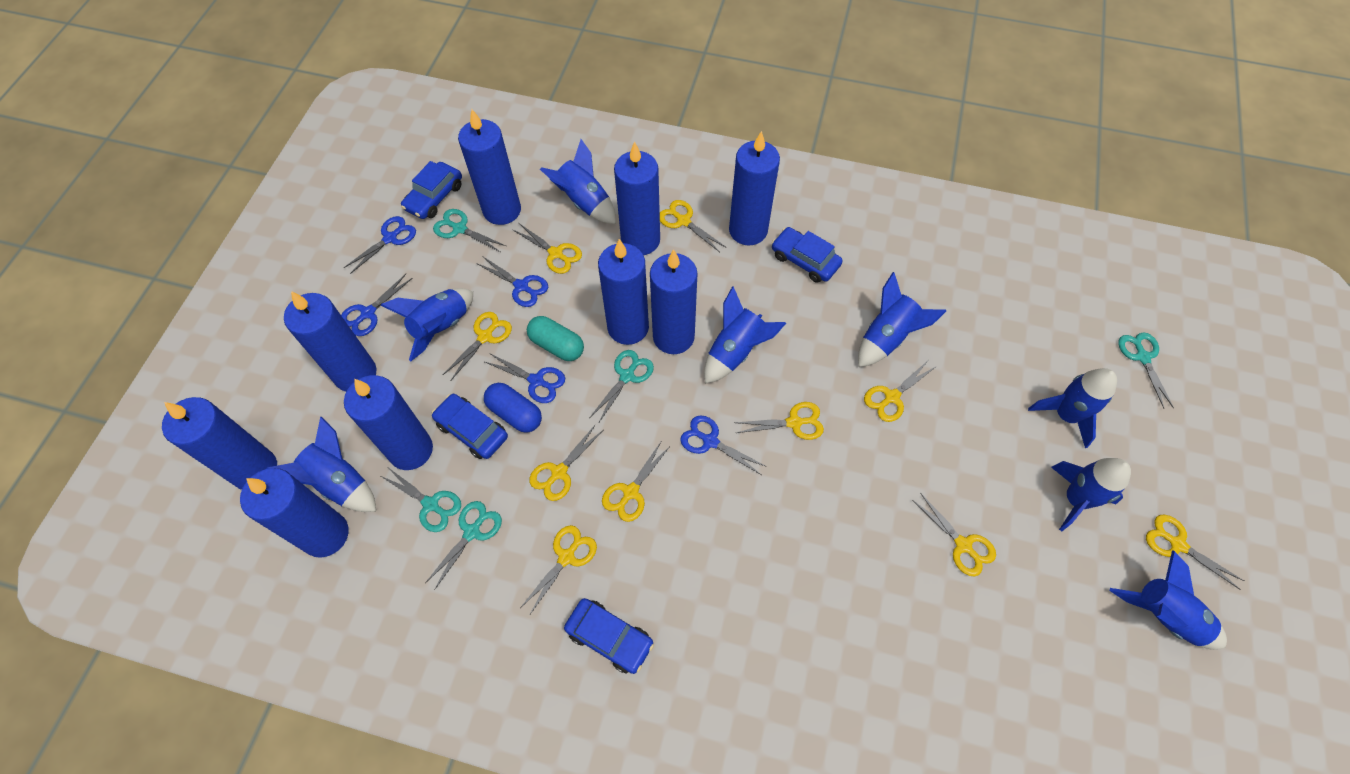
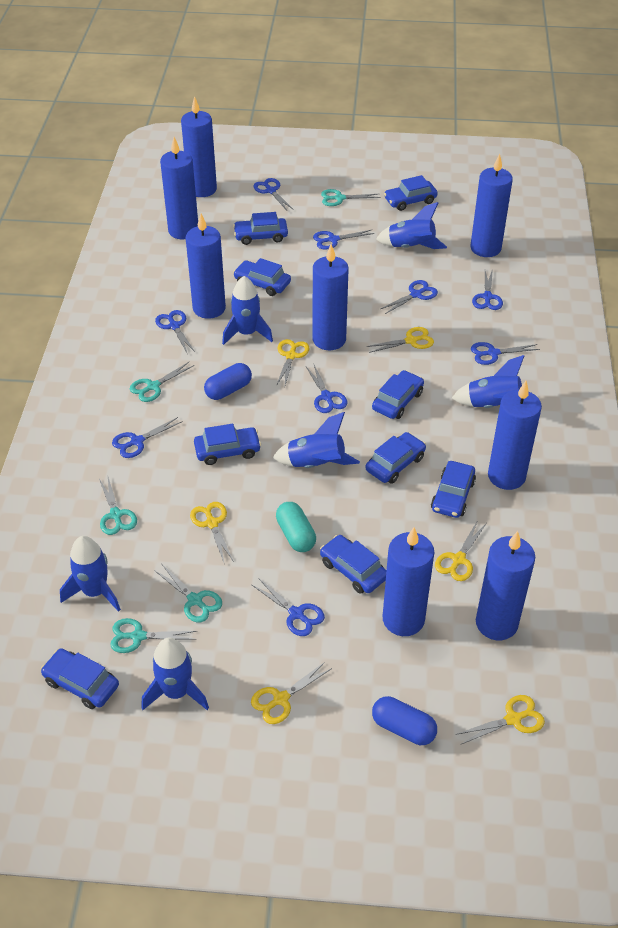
blue candle: 9 -> 8
blue capsule: 1 -> 2
blue car: 4 -> 9
blue rocket: 8 -> 6
blue scissors: 5 -> 9
yellow scissors: 10 -> 6

